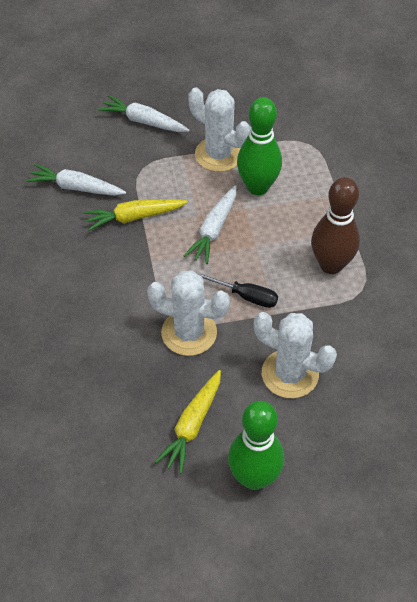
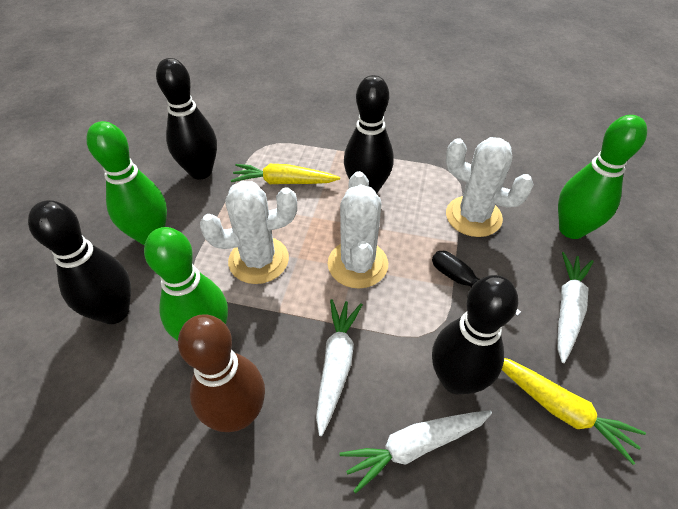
black bowling pin: 0 -> 4
green bowling pin: 2 -> 3

